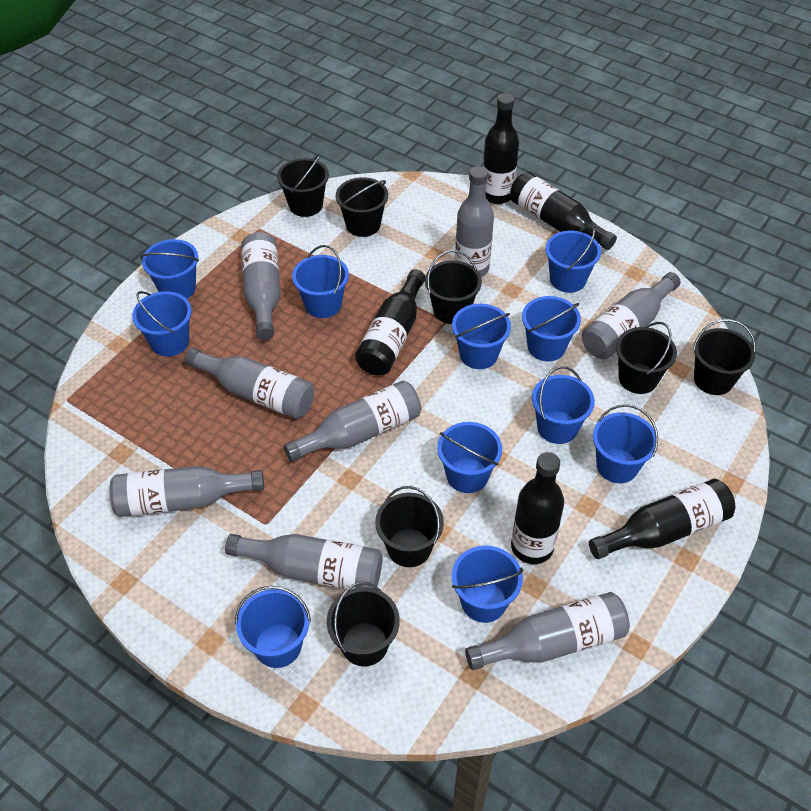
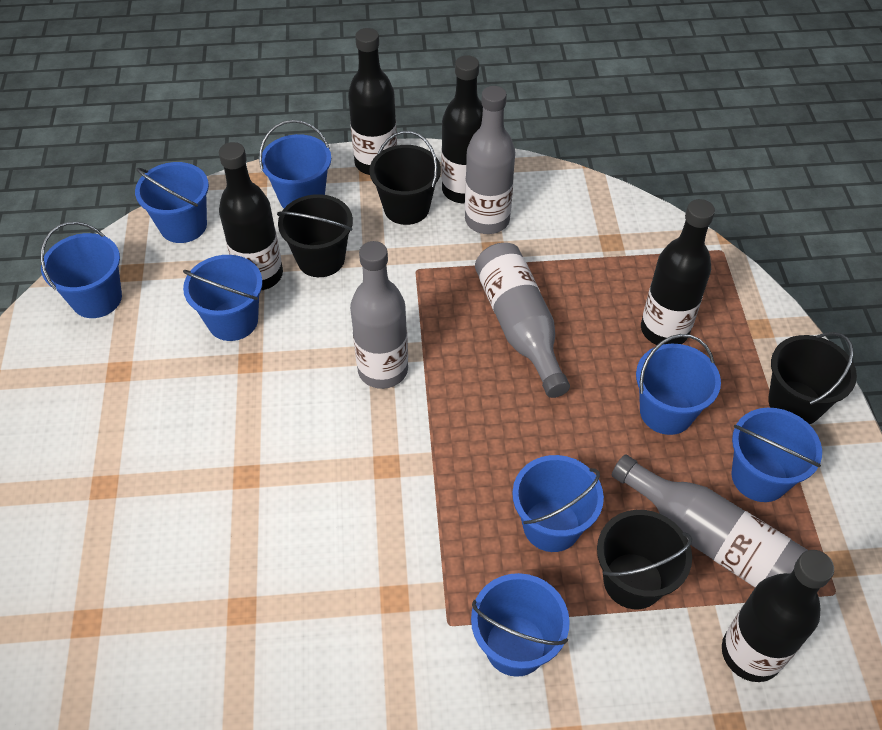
black bucket: 7 -> 4
blue bucket: 11 -> 8
grey bottle: 8 -> 4

